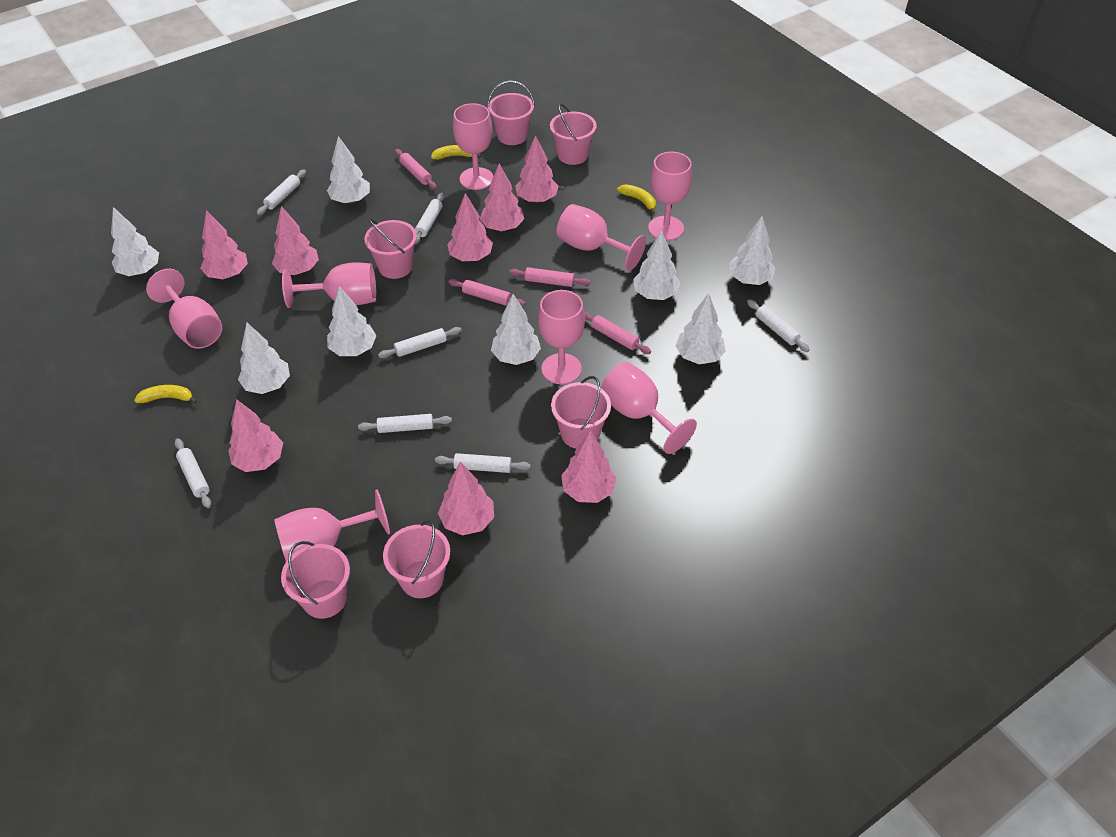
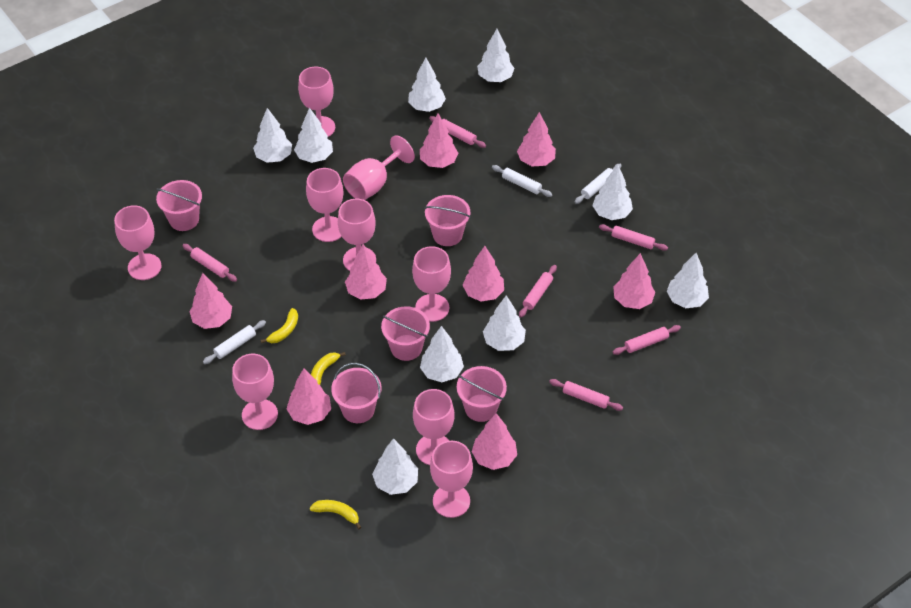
pink bucket: 6 -> 5
pink goblet: 8 -> 9
pink rolling pin: 4 -> 6
white rolling pin: 7 -> 3
white tree: 8 -> 9

